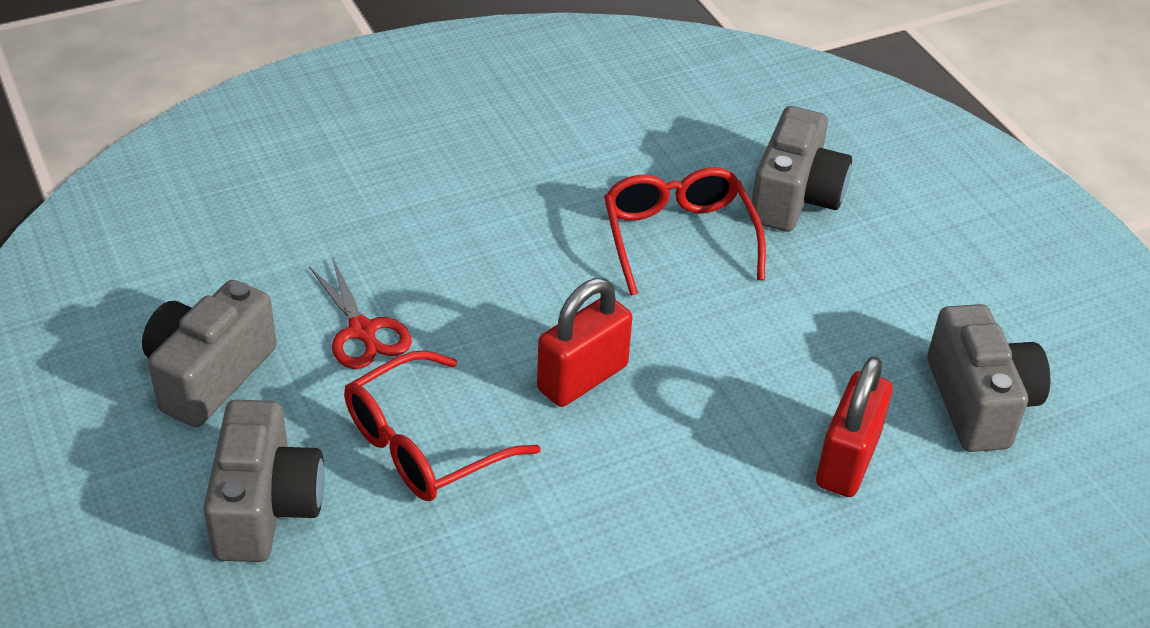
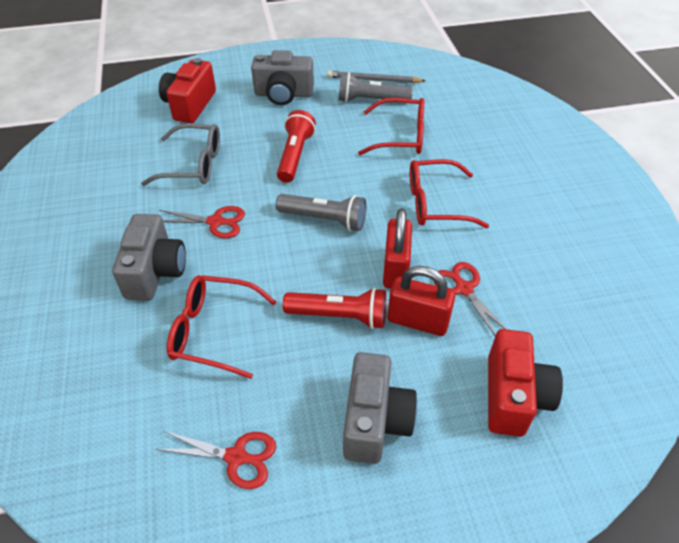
grey camera: 4 -> 3
grey flashlight: 0 -> 2
grey glasses: 0 -> 1
grey pencil: 0 -> 1
red camera: 0 -> 2
red flashlight: 0 -> 2
red glasses: 2 -> 3
red scissors: 1 -> 3

